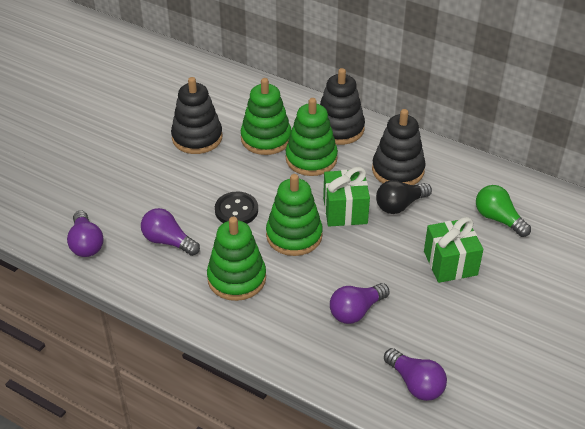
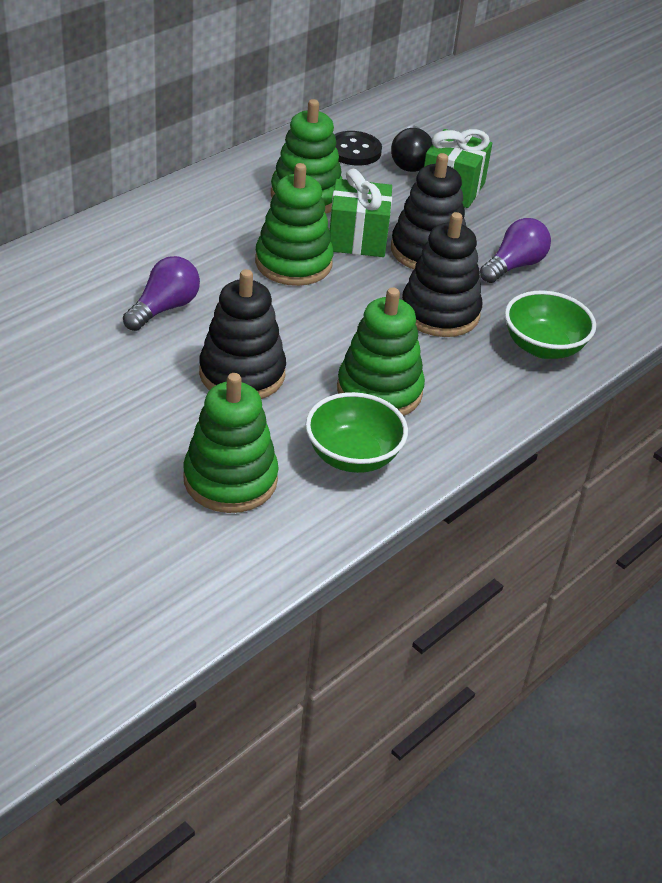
green bowl: 0 -> 2
green light bulb: 1 -> 0
purple light bulb: 4 -> 2

